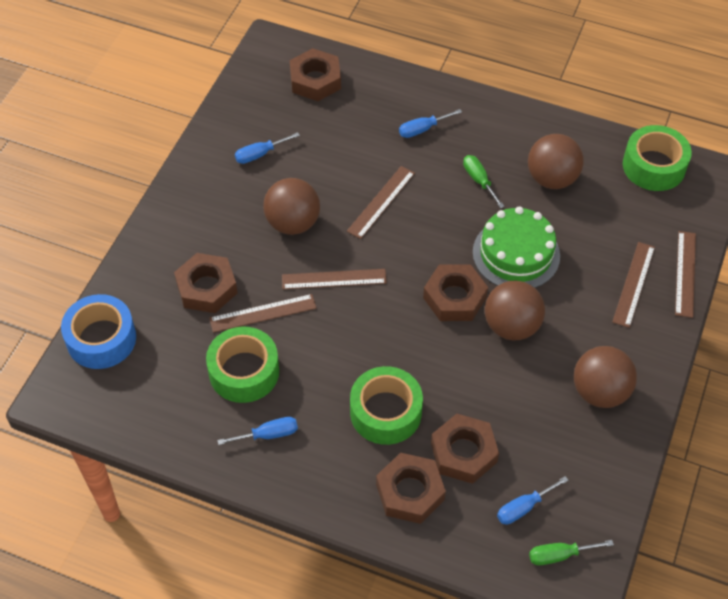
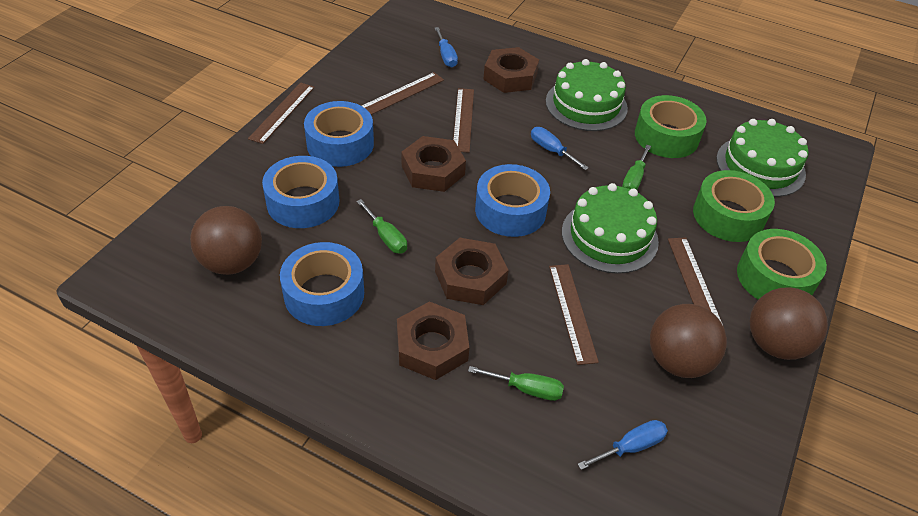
blue screwdriver: 4 -> 3
blue tape: 1 -> 4
brown ball: 4 -> 3
brown nut: 5 -> 4
green cake: 1 -> 3
green screwdriver: 2 -> 3

